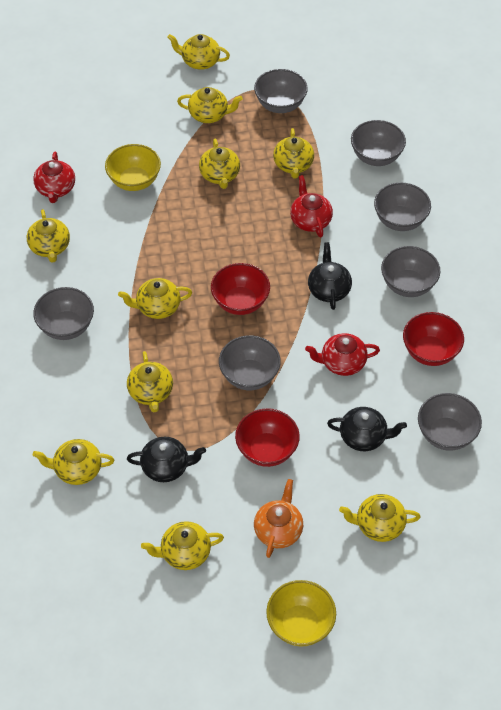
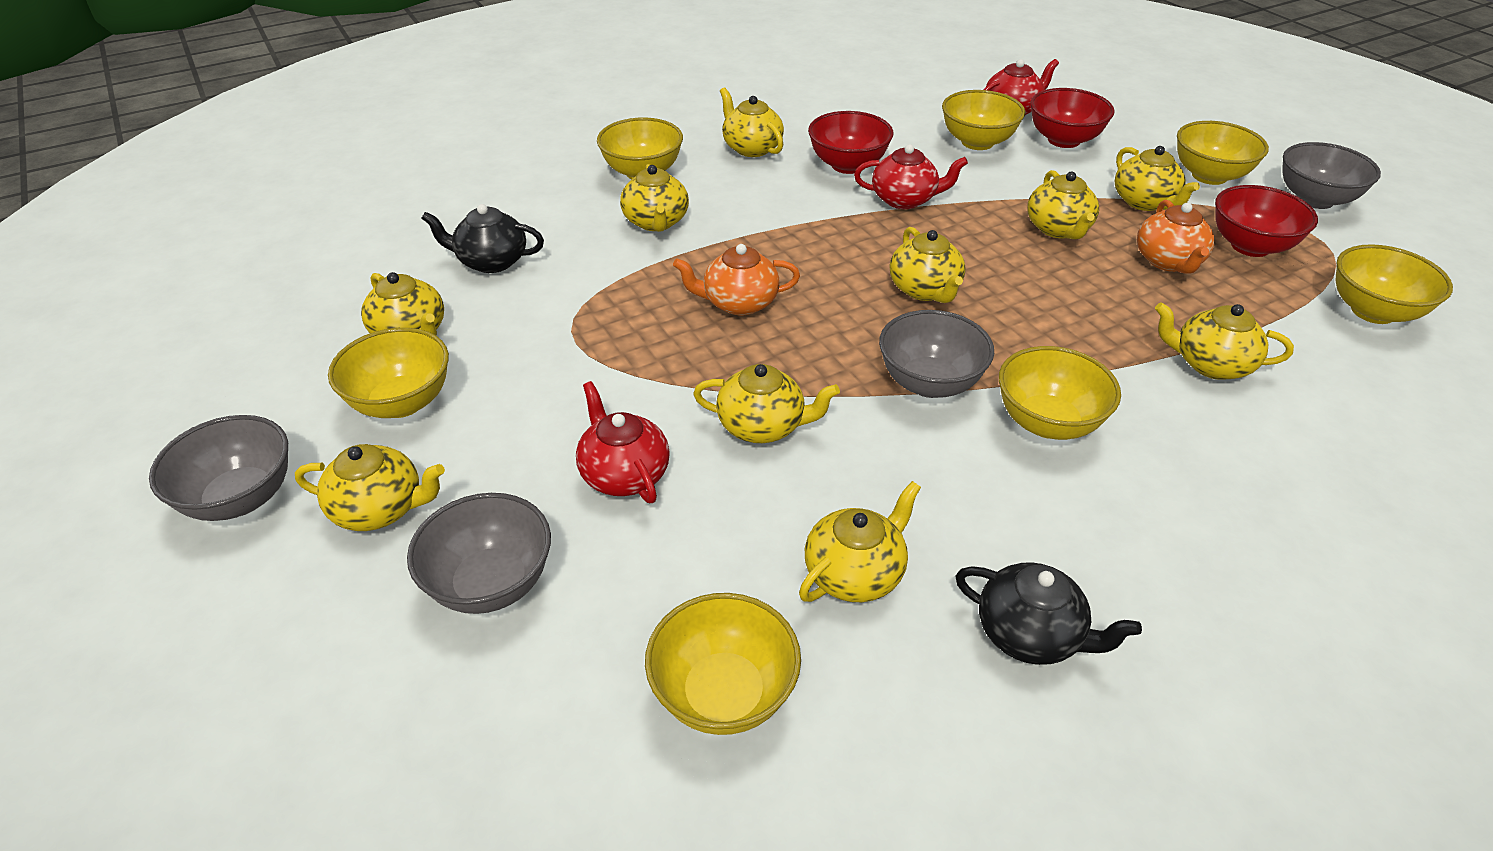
black teapot: 3 -> 2
grey bowl: 7 -> 4
orange teapot: 1 -> 2
yellow bowl: 2 -> 7

